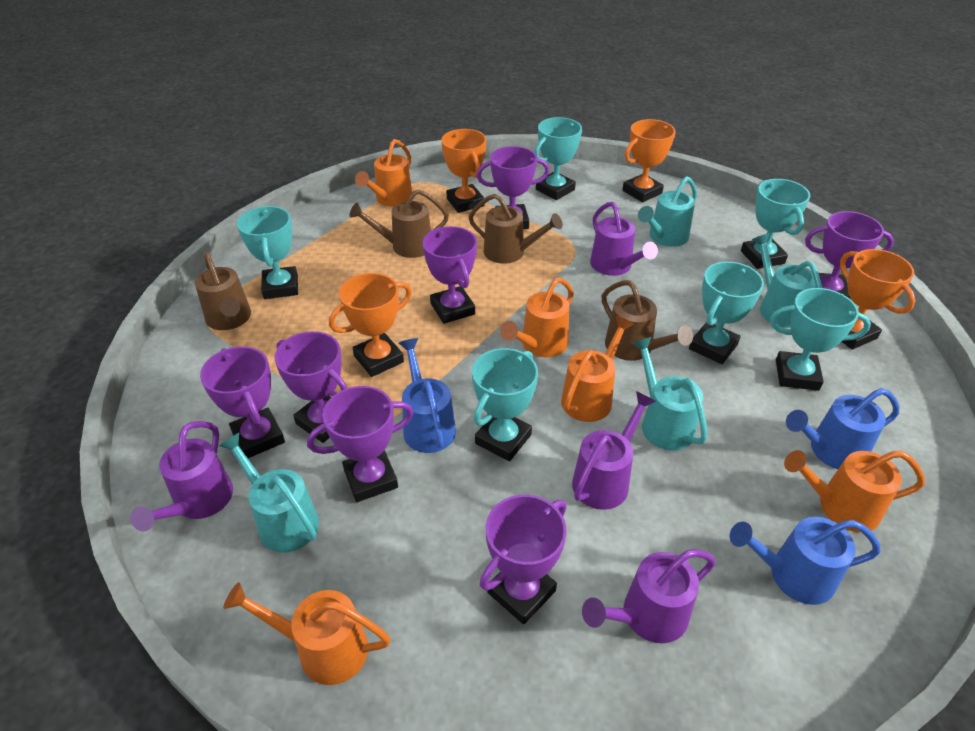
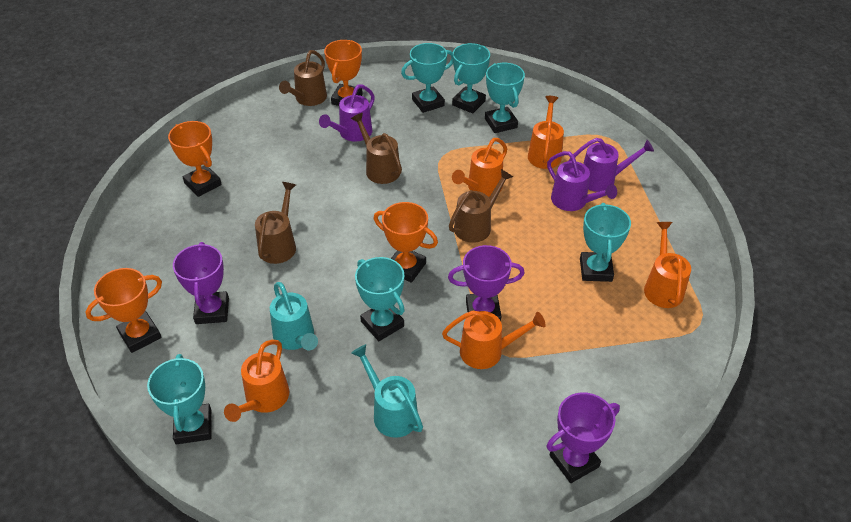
blue watering can: 3 -> 0
purple trophy: 7 -> 3
purple watering can: 4 -> 3
turquoise watering can: 4 -> 2

